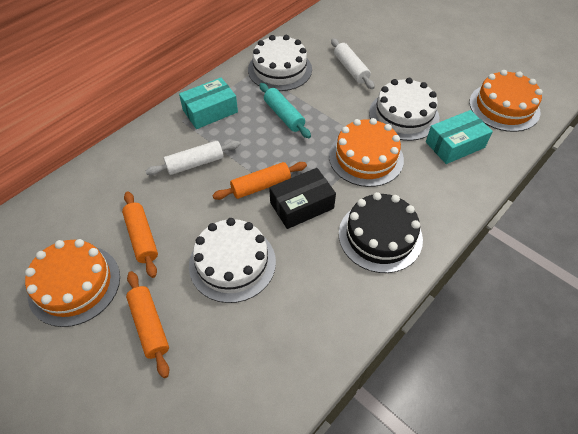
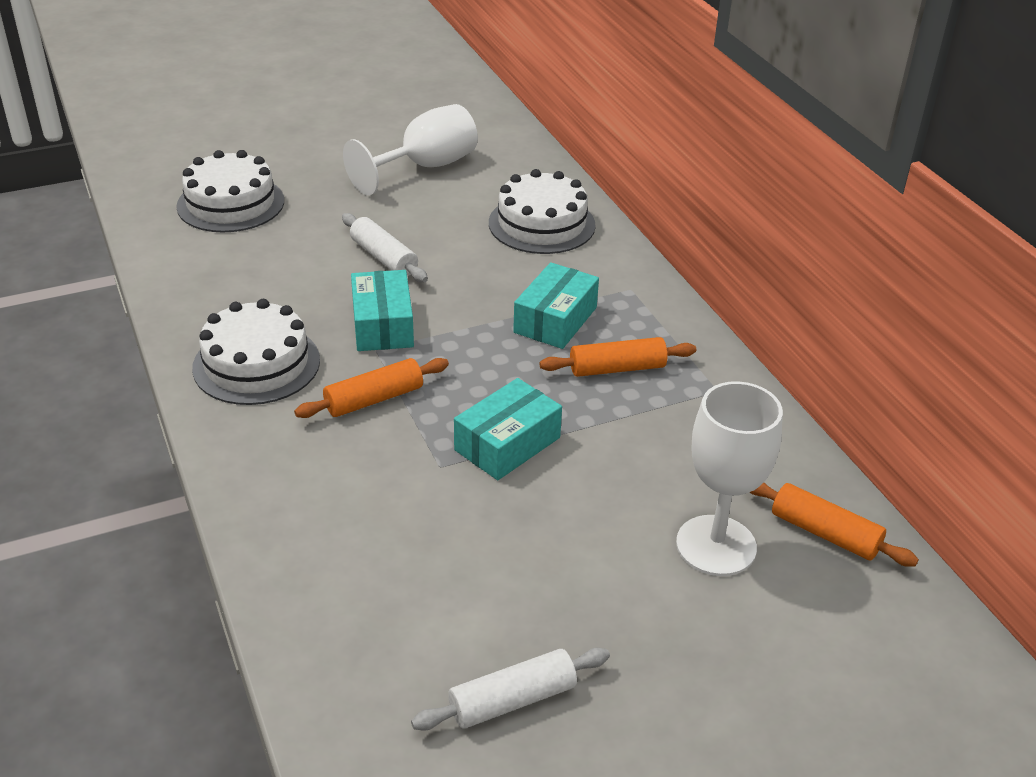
black box: 1 -> 0
black cake: 1 -> 0
orange cake: 3 -> 0
turquoise box: 2 -> 3
turquoise rolling pin: 1 -> 0
white goblet: 0 -> 2

